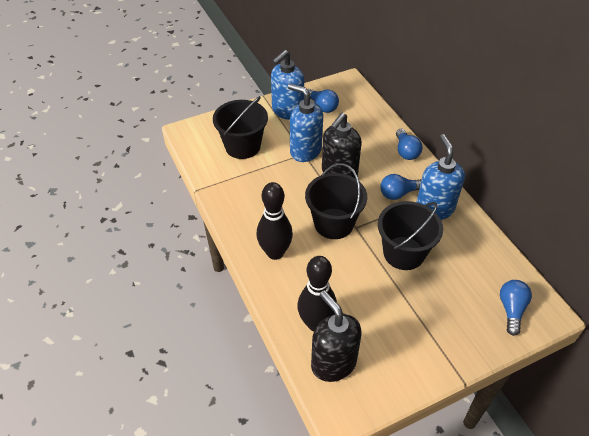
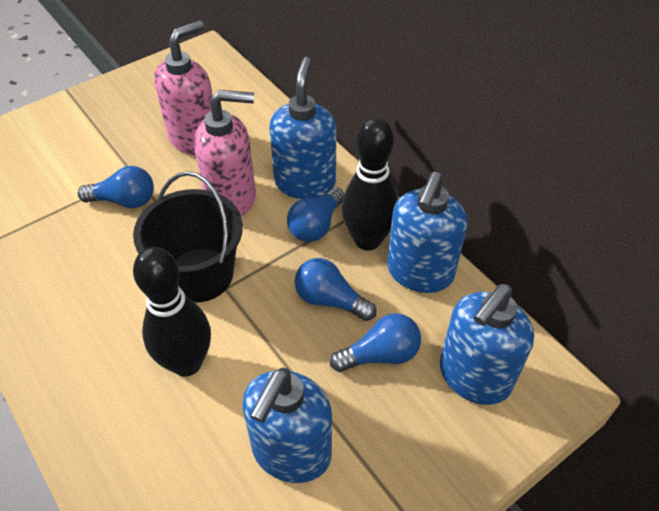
black bucket: 3 -> 1
black soap dispenser: 2 -> 0
blue soap dispenser: 3 -> 4
pink soap dispenser: 0 -> 2

